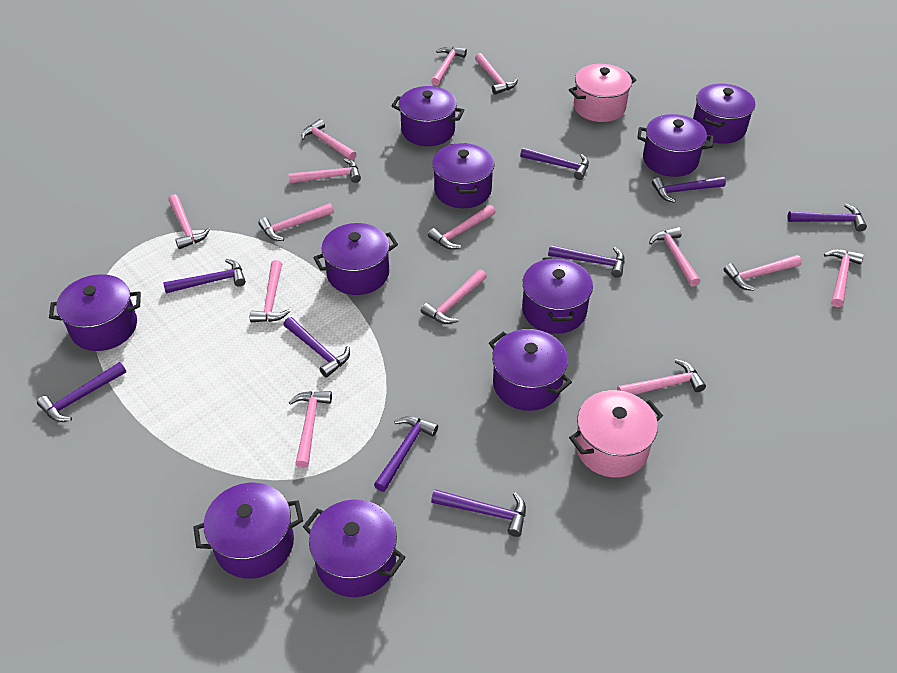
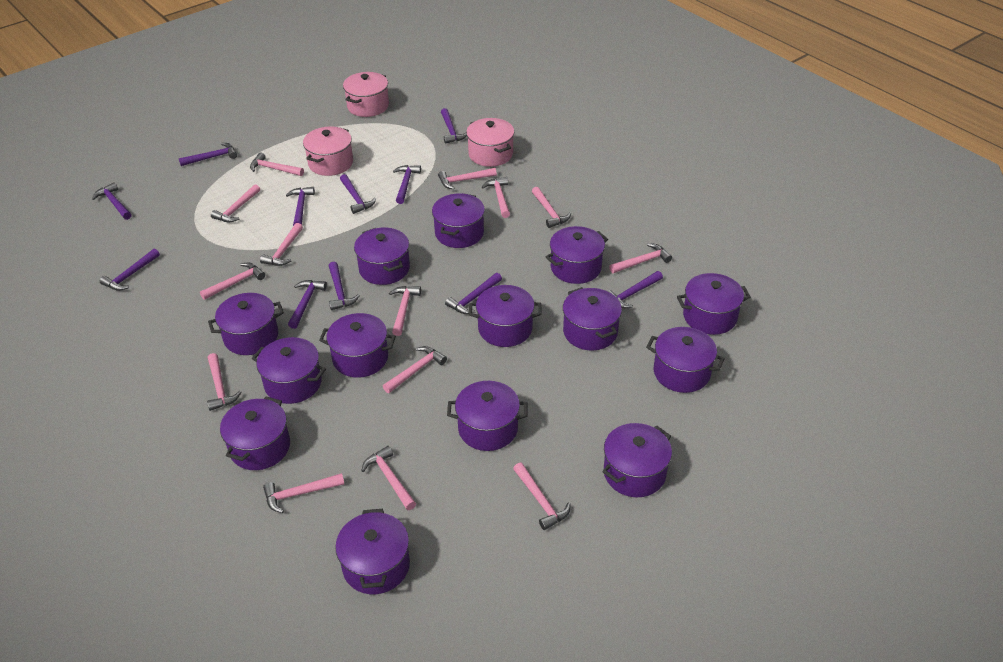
pink pot: 2 -> 3
purple hammer: 9 -> 11
purple pot: 10 -> 14

